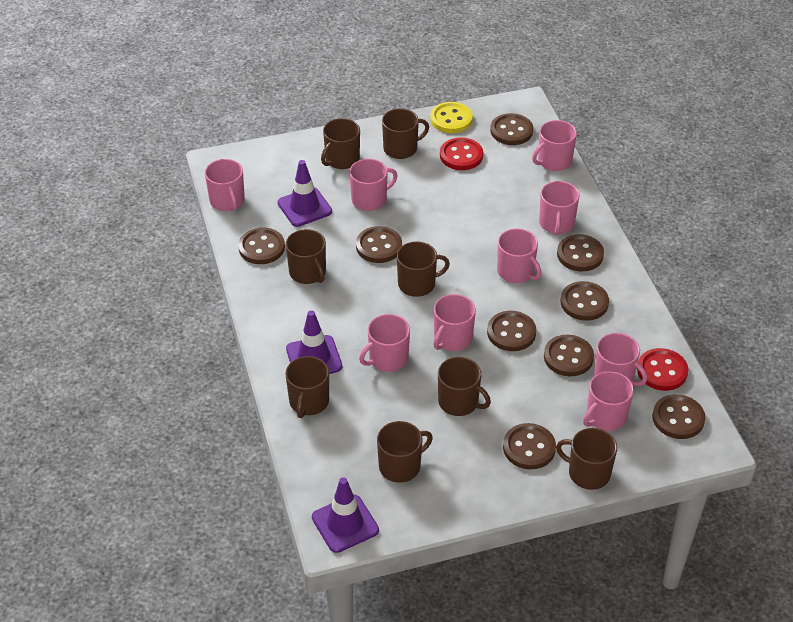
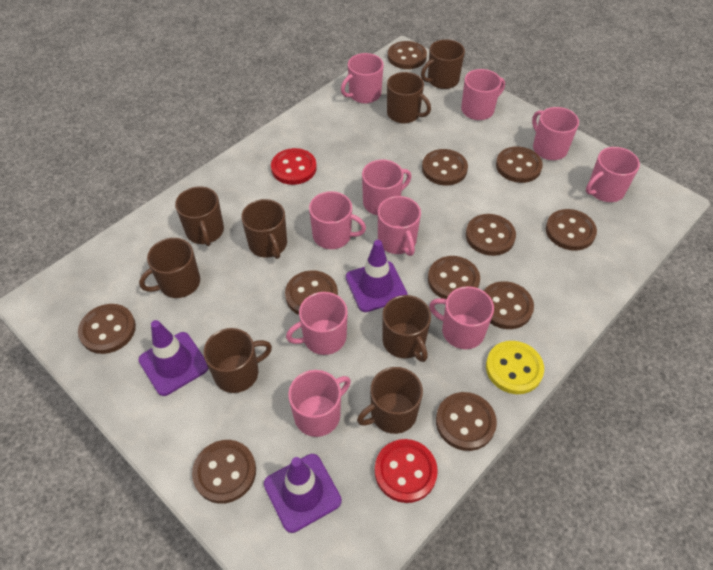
brown button: 9 -> 11
pink mug: 9 -> 10

